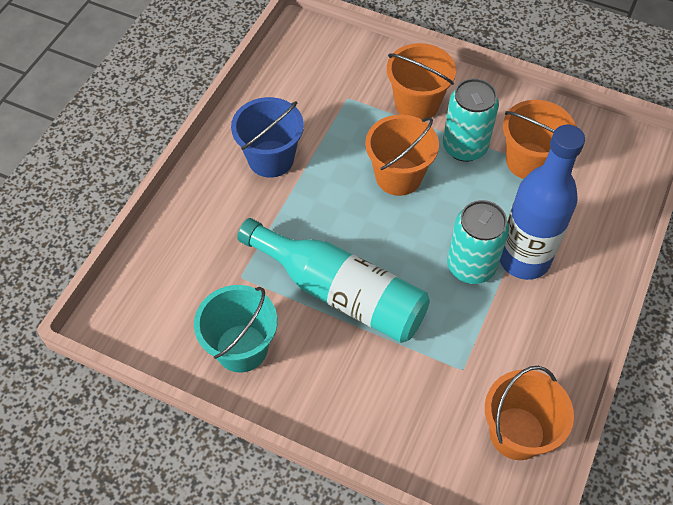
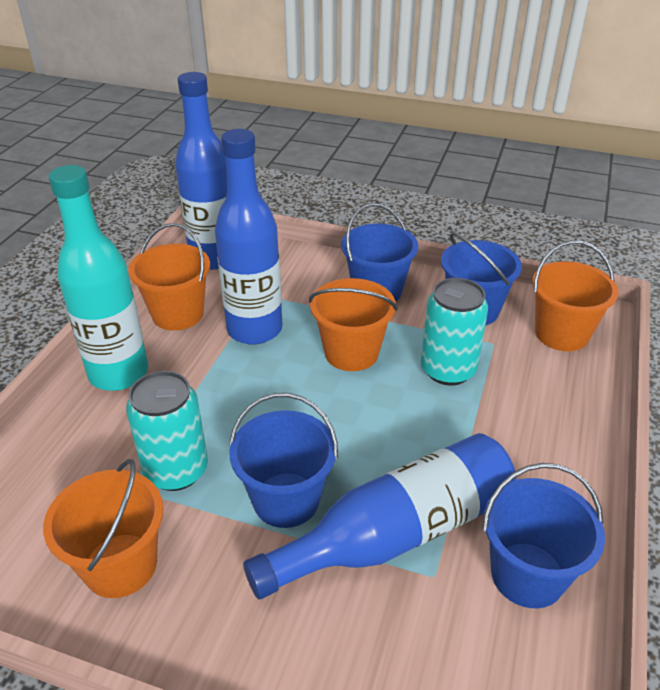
blue bottle: 1 -> 3
blue bucket: 1 -> 4
turquoise bucket: 1 -> 0

